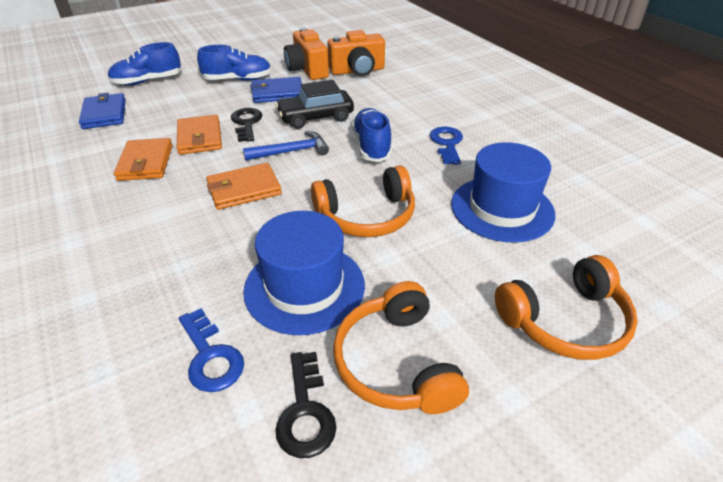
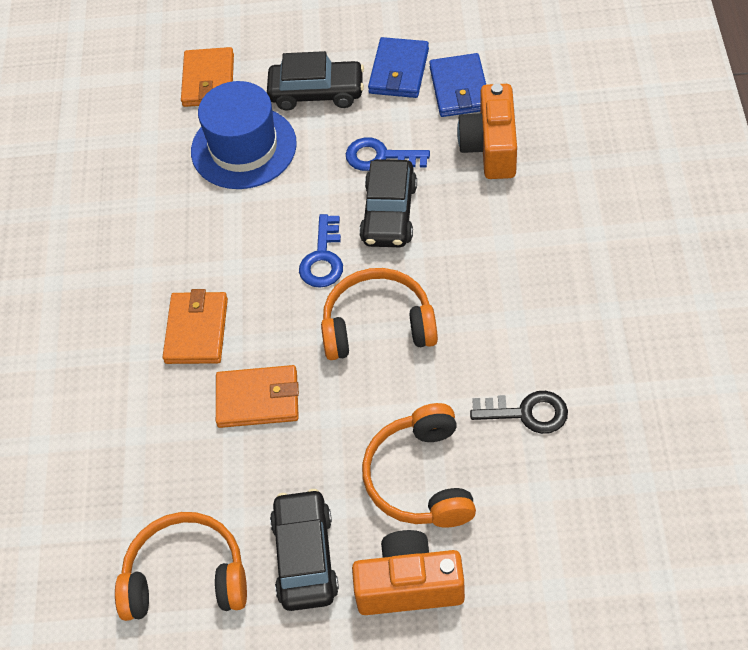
black car: 1 -> 3
black key: 2 -> 1
blue hammer: 1 -> 0
blue hat: 2 -> 1
blue shoe: 3 -> 0

